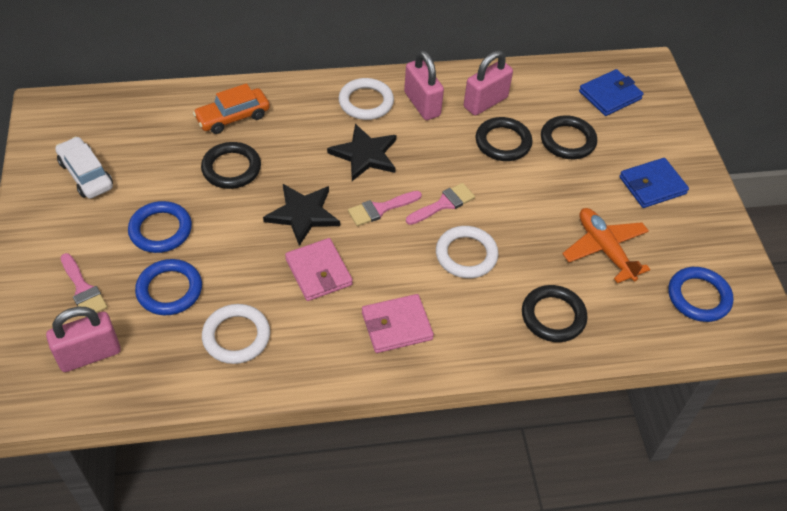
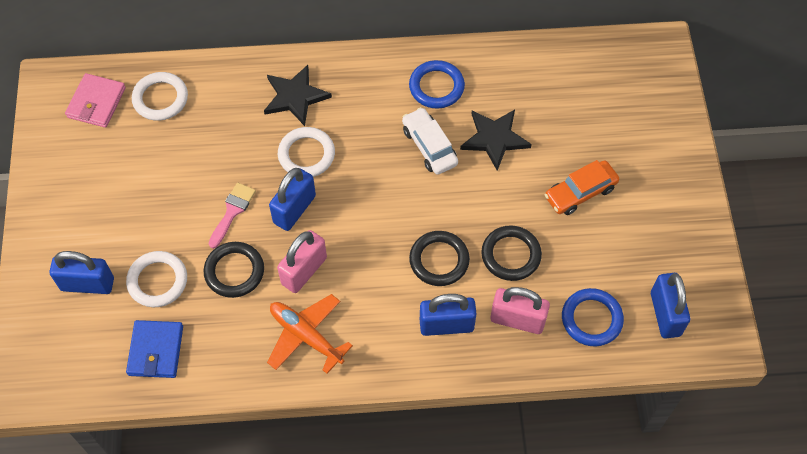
black ring: 4 -> 3
blue padlock: 0 -> 4
blue ring: 3 -> 2
blue wallet: 2 -> 1
pink brush: 3 -> 1
pink padlock: 3 -> 2
pink wallet: 2 -> 1

